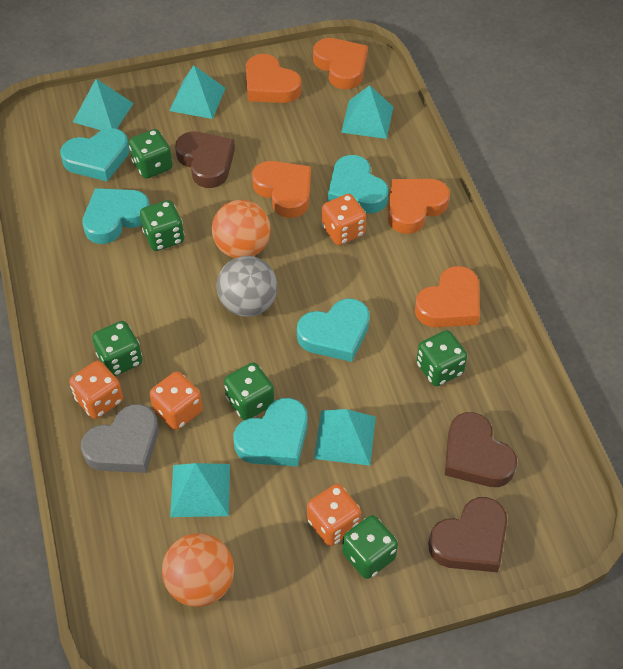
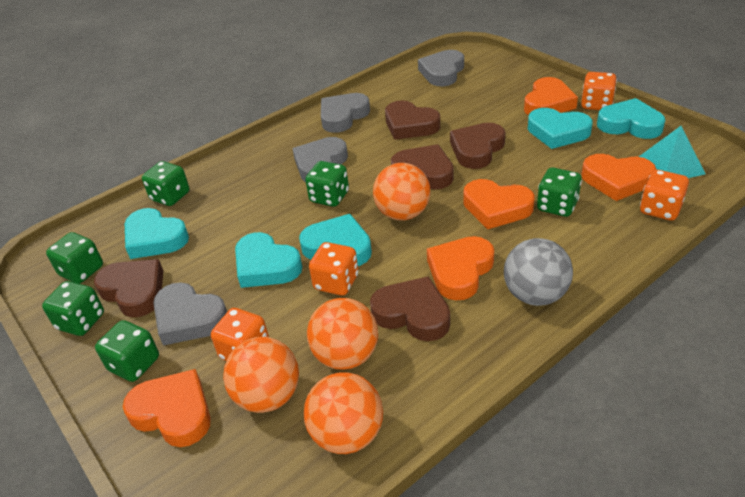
brown heart: 3 -> 5
grey heart: 1 -> 4
orange ball: 2 -> 4
turquoise pyramid: 5 -> 1

